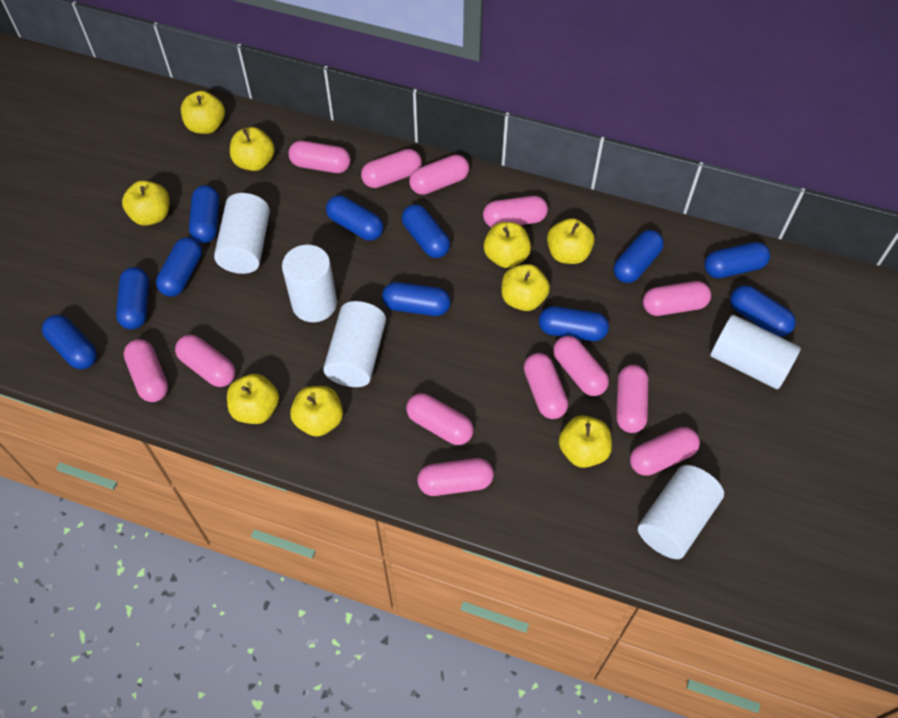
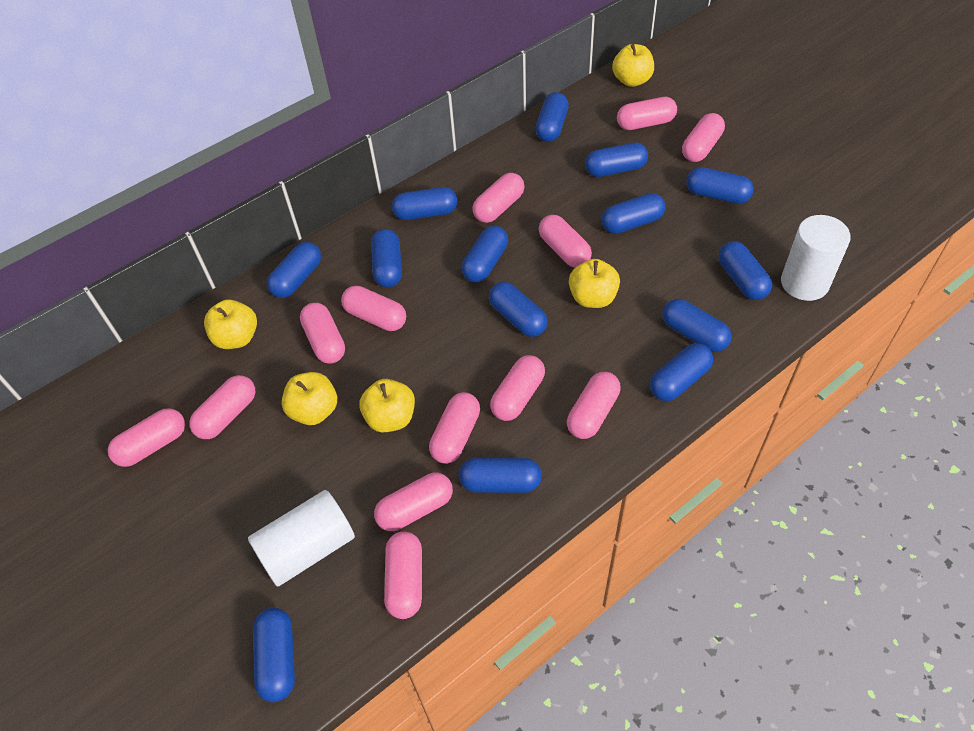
blue capsule: 11 -> 14
white cylinder: 5 -> 2
yellow apple: 9 -> 5

